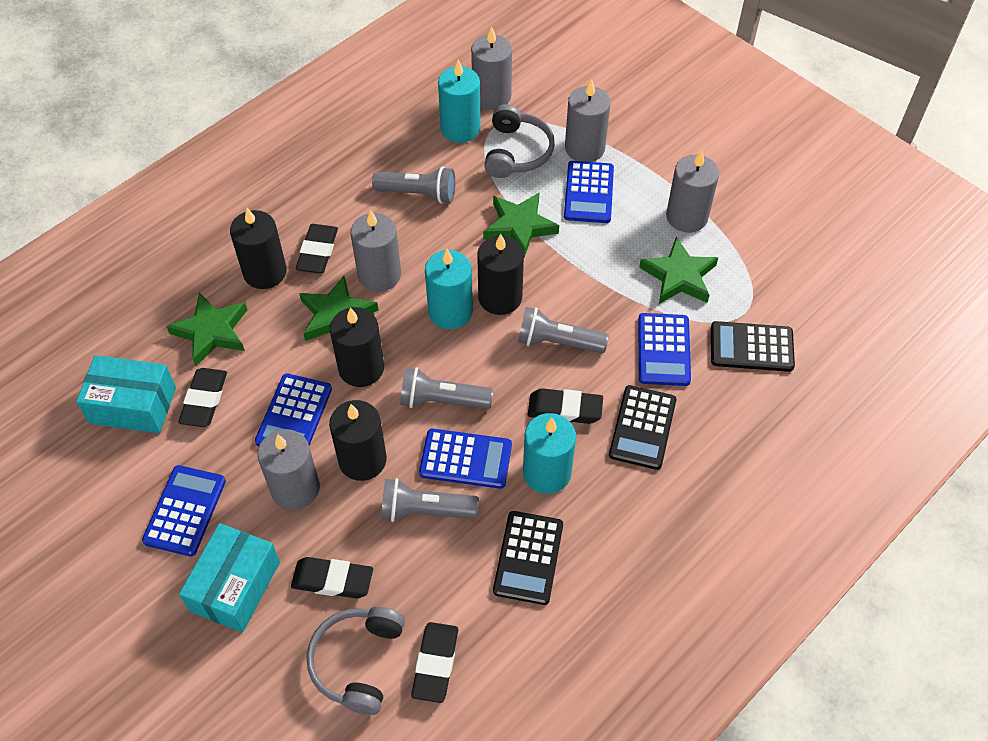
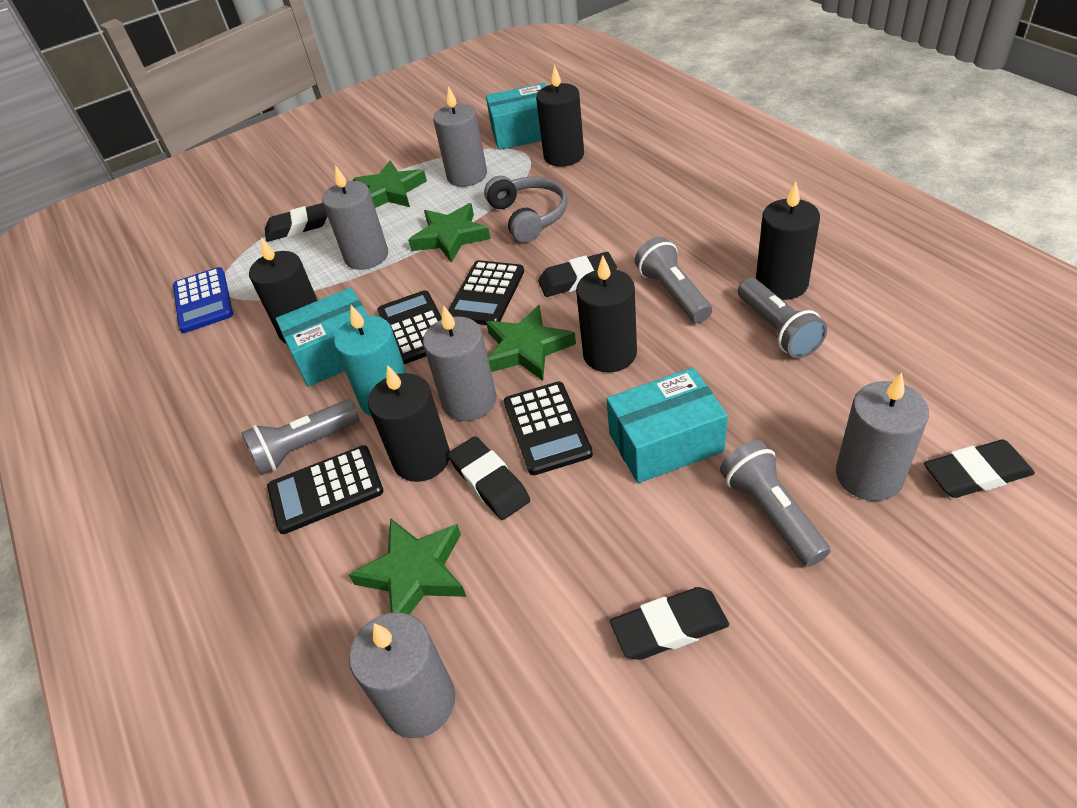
black calculator: 3 -> 4
black candle: 4 -> 5
blue calculator: 5 -> 1
grey headphones: 2 -> 1
turquoise box: 2 -> 3
turquoise candle: 3 -> 1

